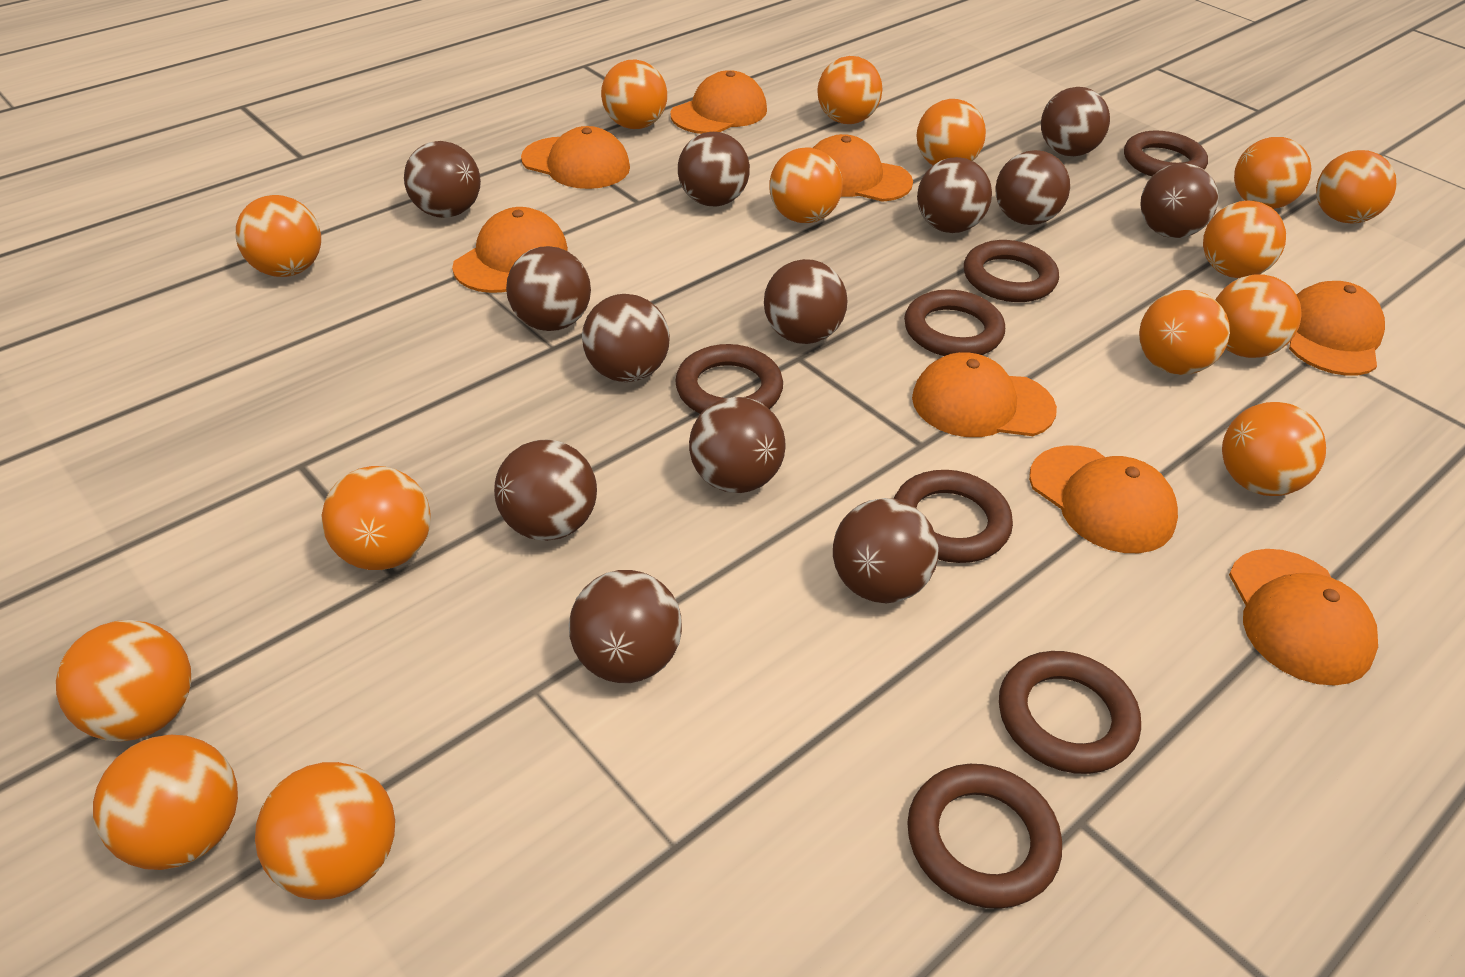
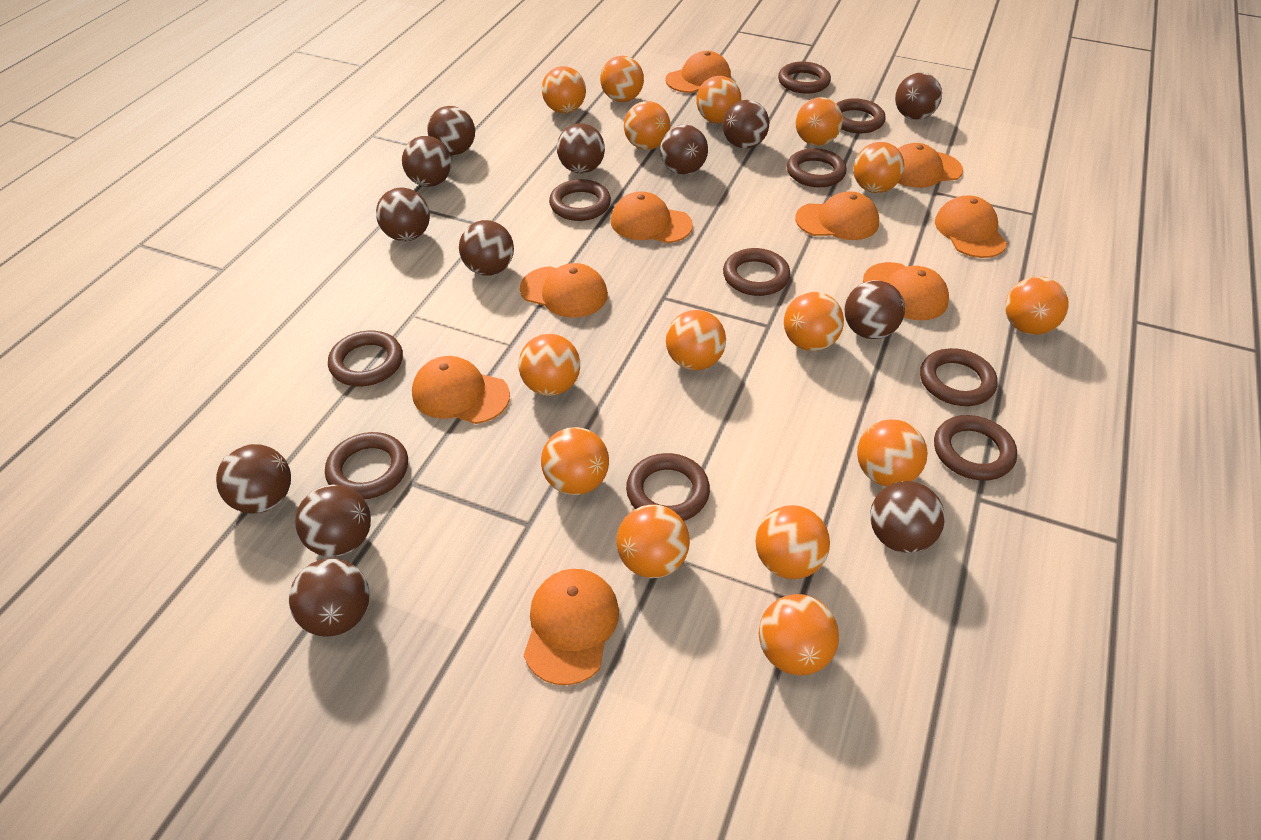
brown ring: 7 -> 10
orange cap: 8 -> 9

